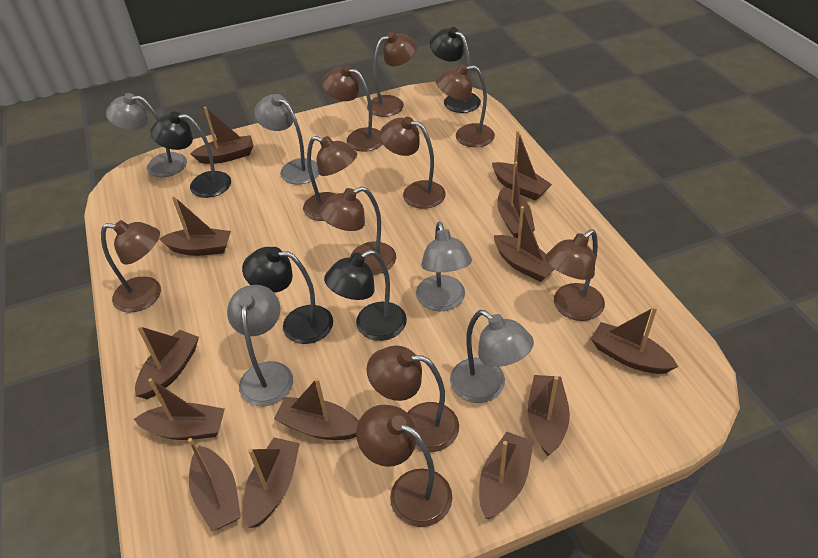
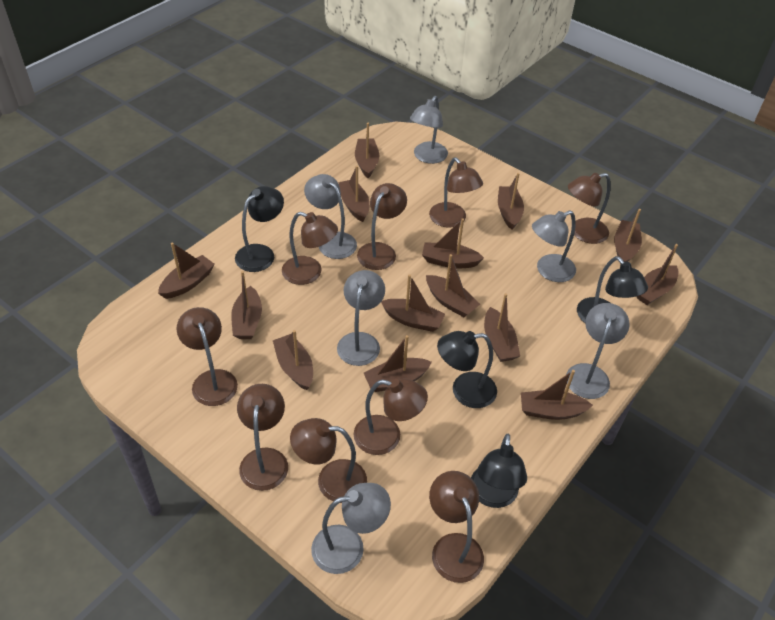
brown boat: 13 -> 14
brown lamp: 10 -> 9
grey lamp: 5 -> 6

